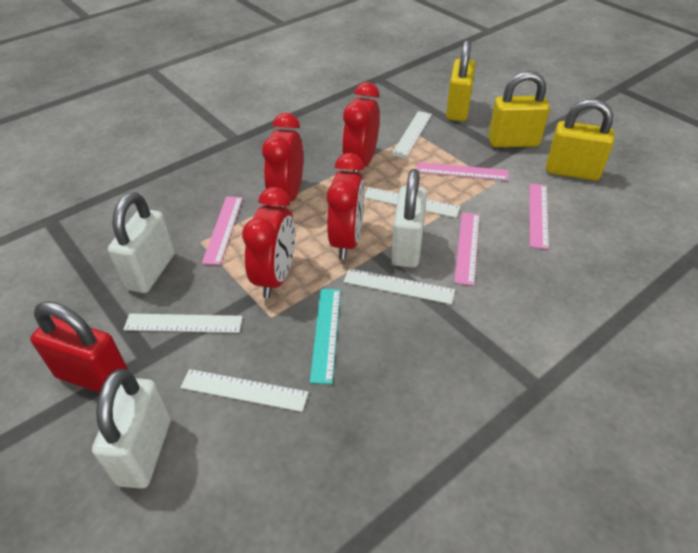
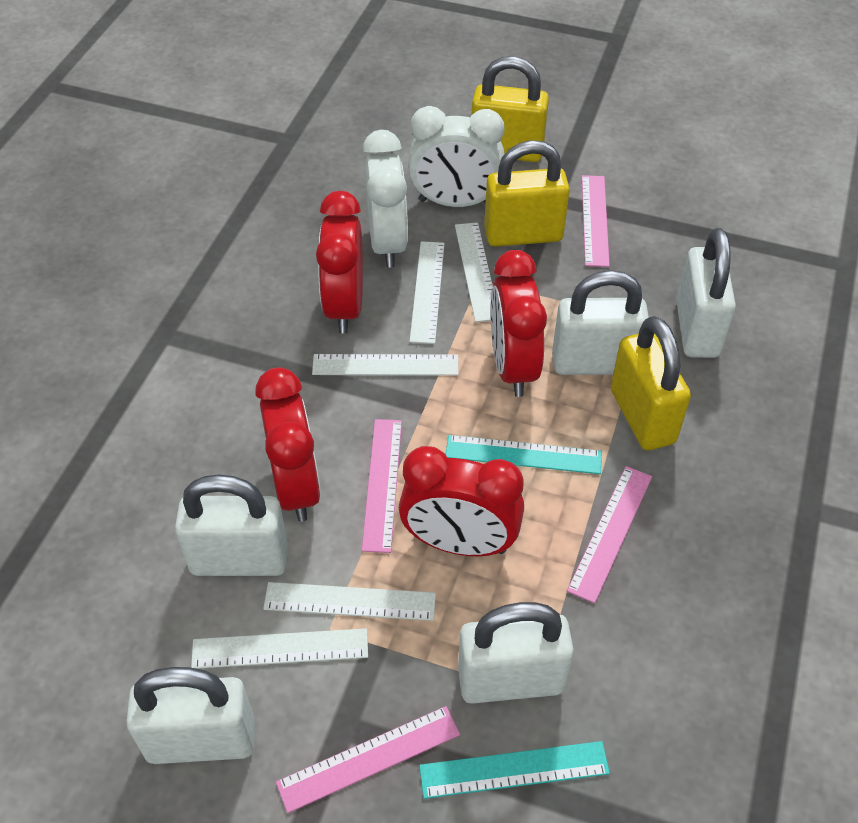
red padlock: 1 -> 0
turquoise ruler: 1 -> 2
white clock: 0 -> 2
white padlock: 3 -> 5

